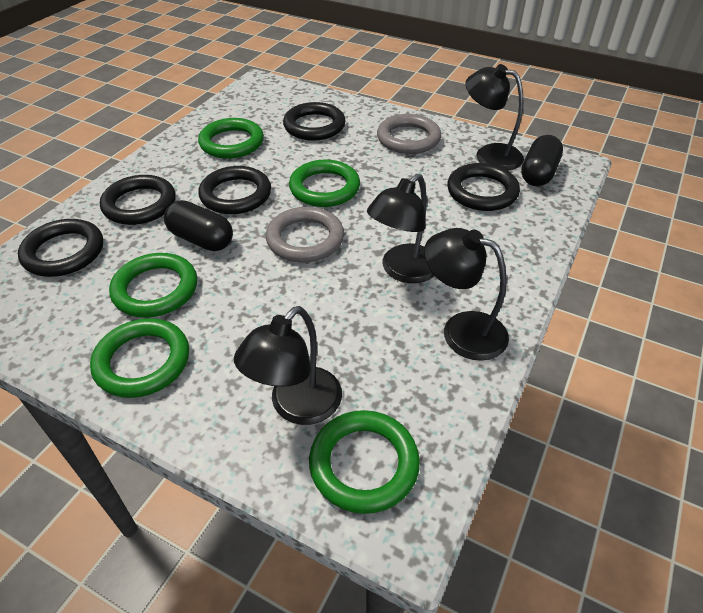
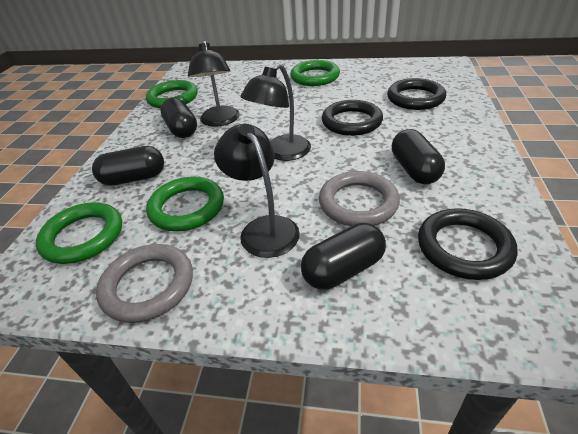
black capsule: 2 -> 4
black lamp: 4 -> 3
black ring: 5 -> 3
green ring: 5 -> 4

